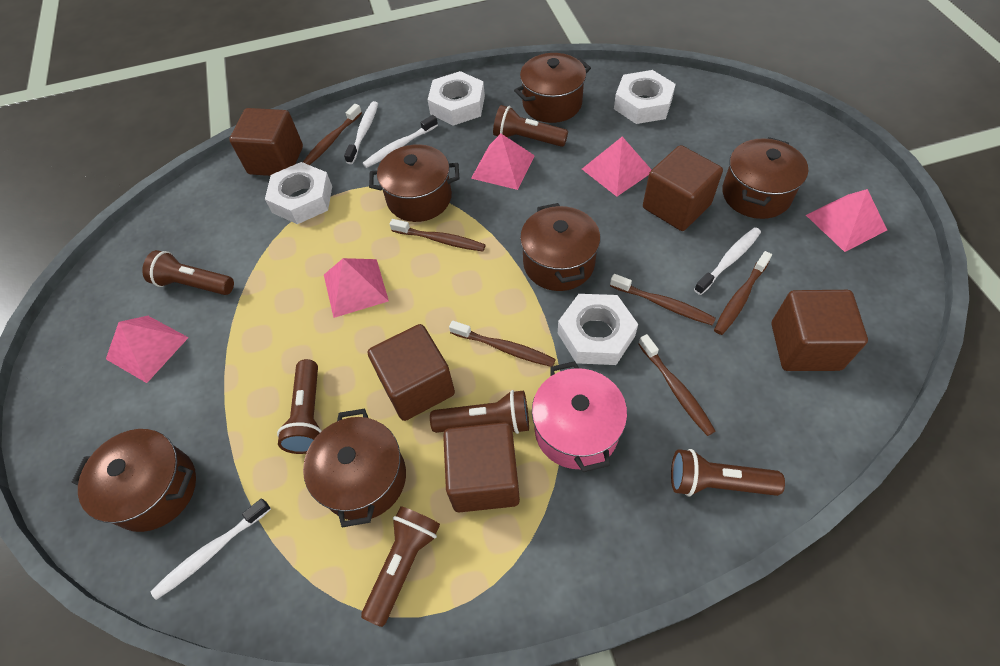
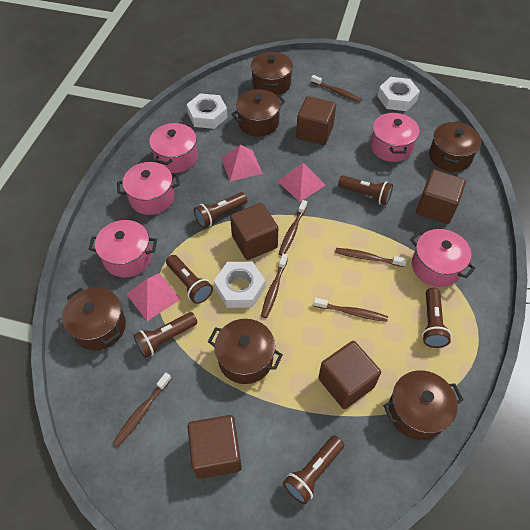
pink pot: 1 -> 5
pink pyramid: 5 -> 3
white nut: 4 -> 3
white toothbrush: 4 -> 0

